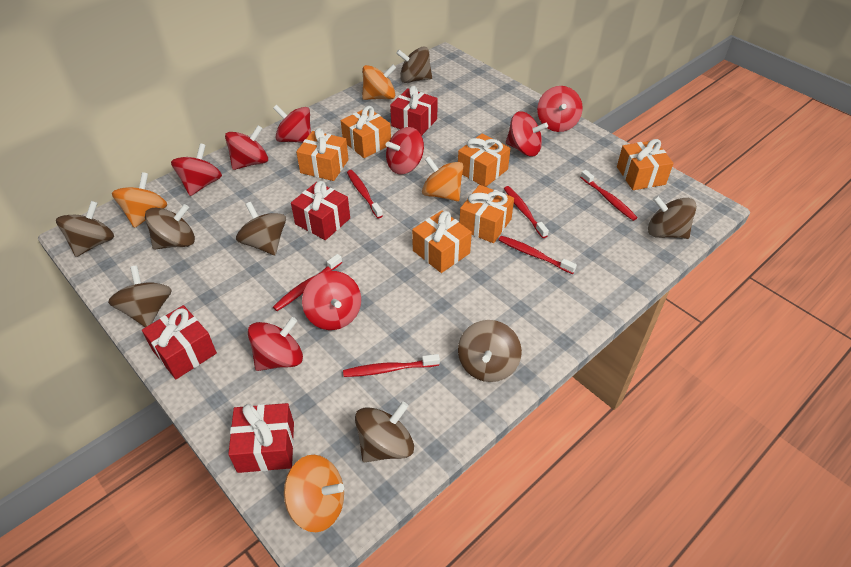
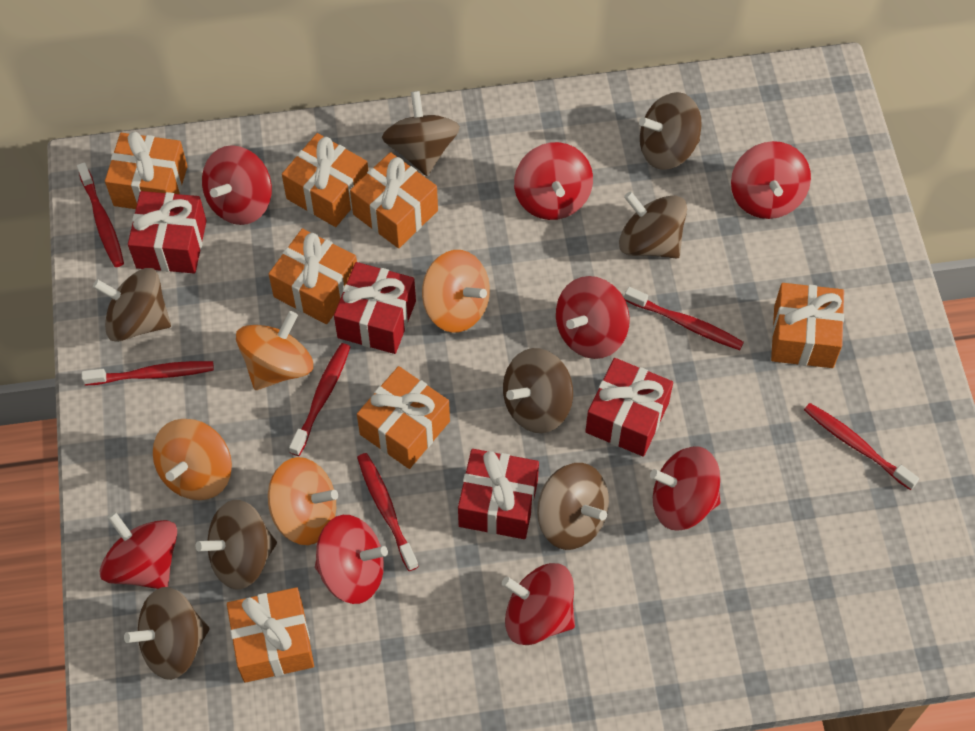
orange gift: 6 -> 7

